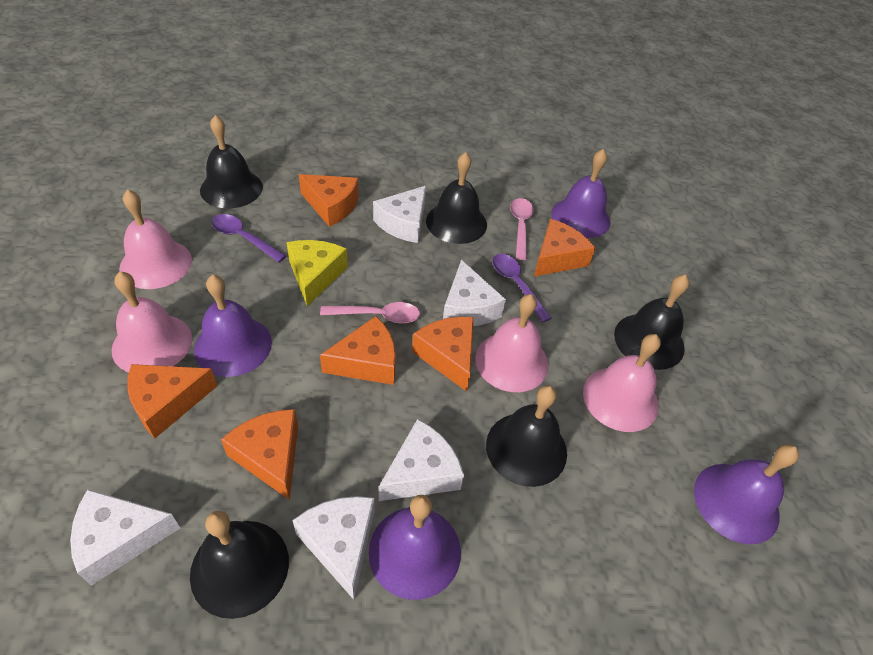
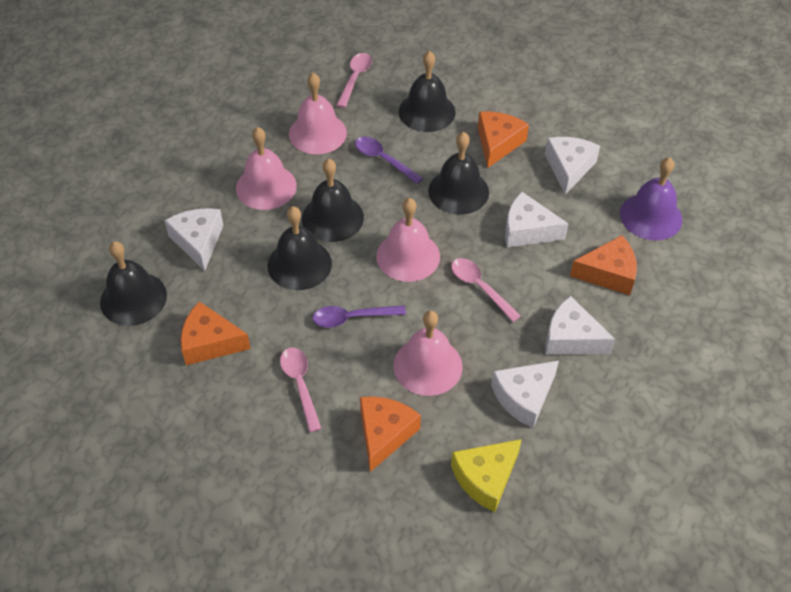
orange cheese: 6 -> 4
pink spoon: 2 -> 3
purple bell: 4 -> 1

